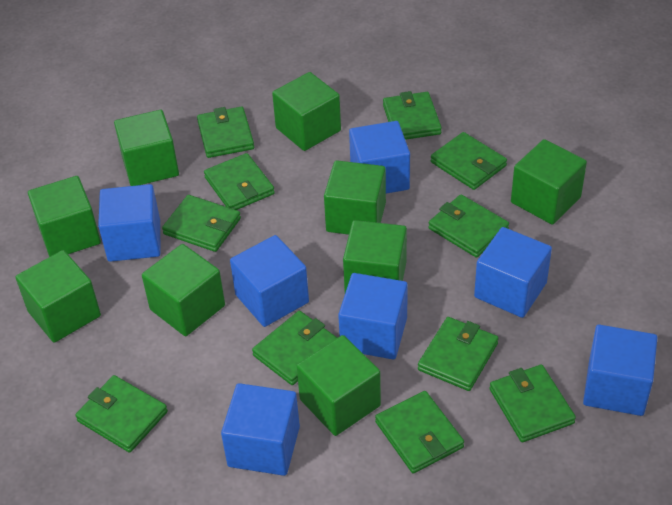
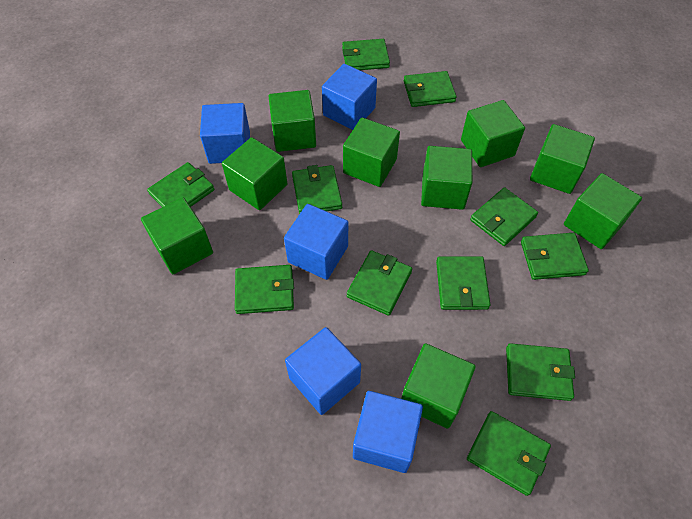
blue cube: 7 -> 5

